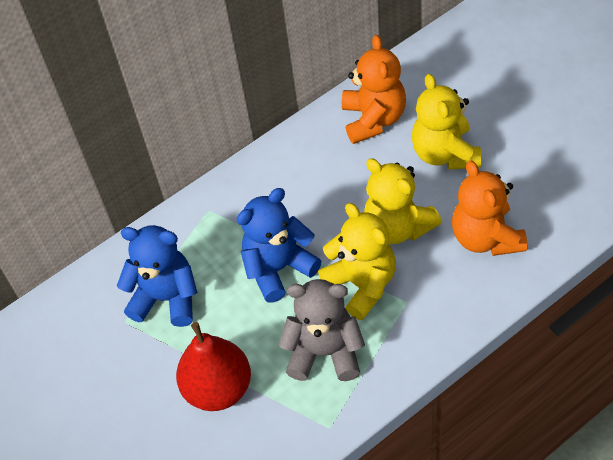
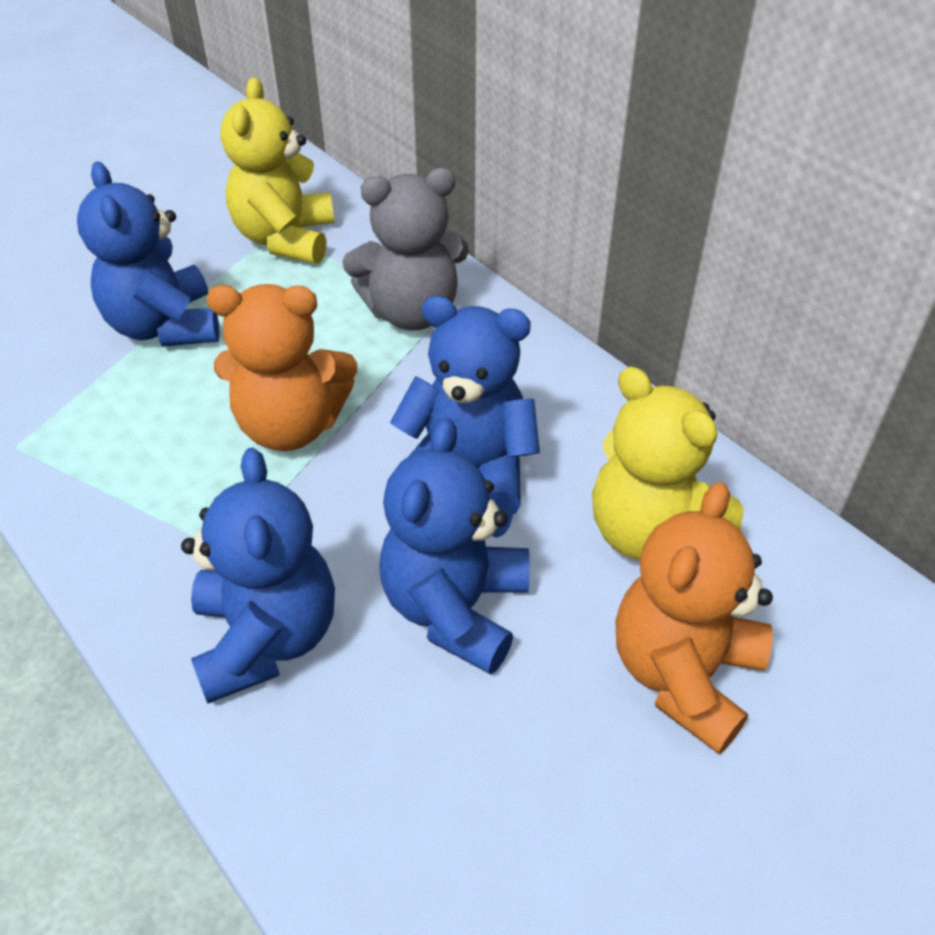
blue teddy bear: 2 -> 4
red pear: 1 -> 0
yellow teddy bear: 3 -> 2

